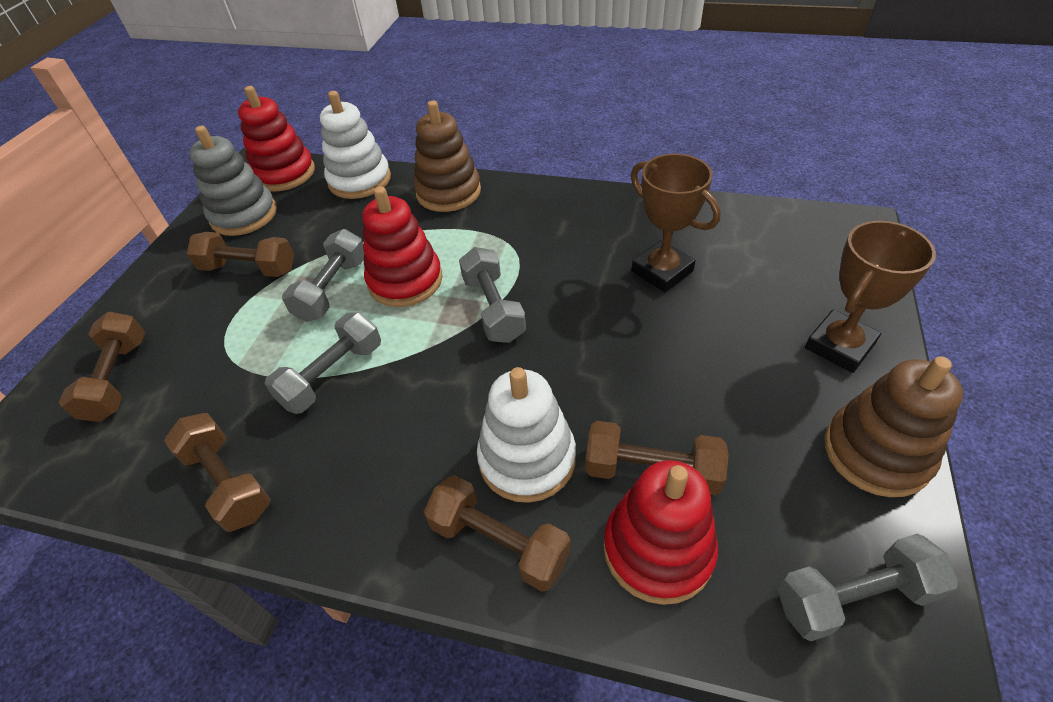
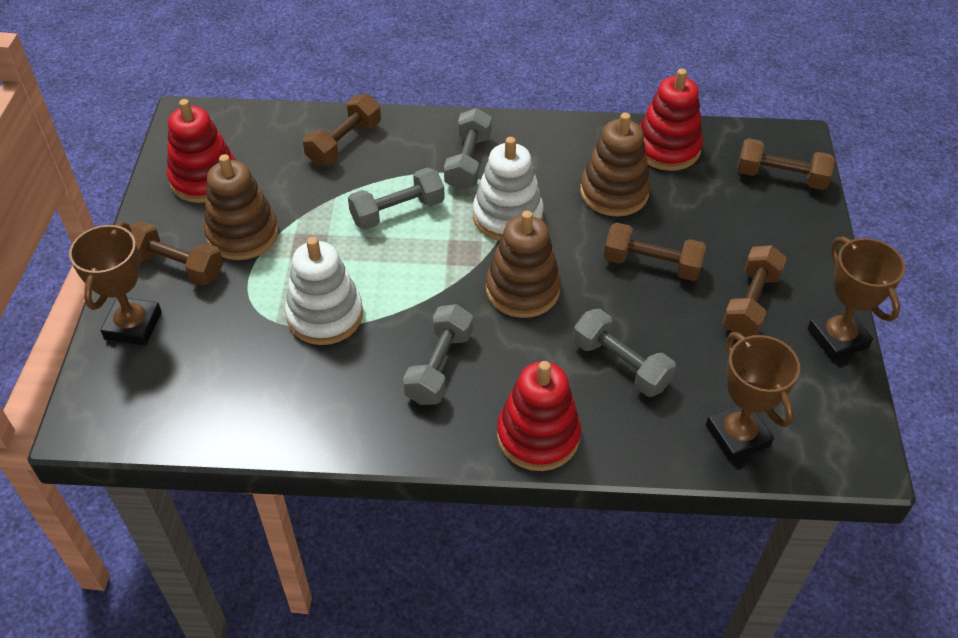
brown stacking toy: 2 -> 3
brown trophy: 2 -> 3
grey stacking toy: 1 -> 0

